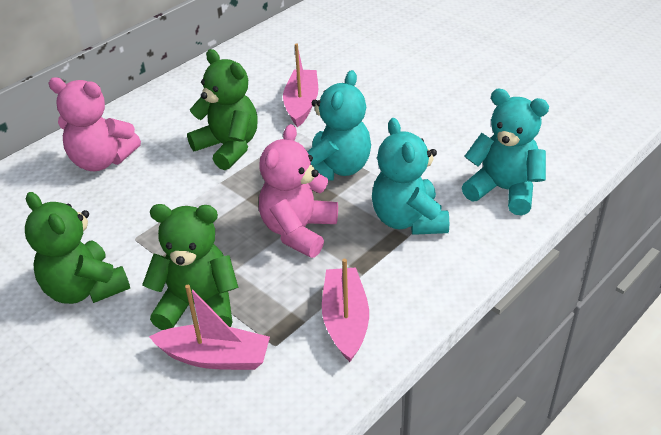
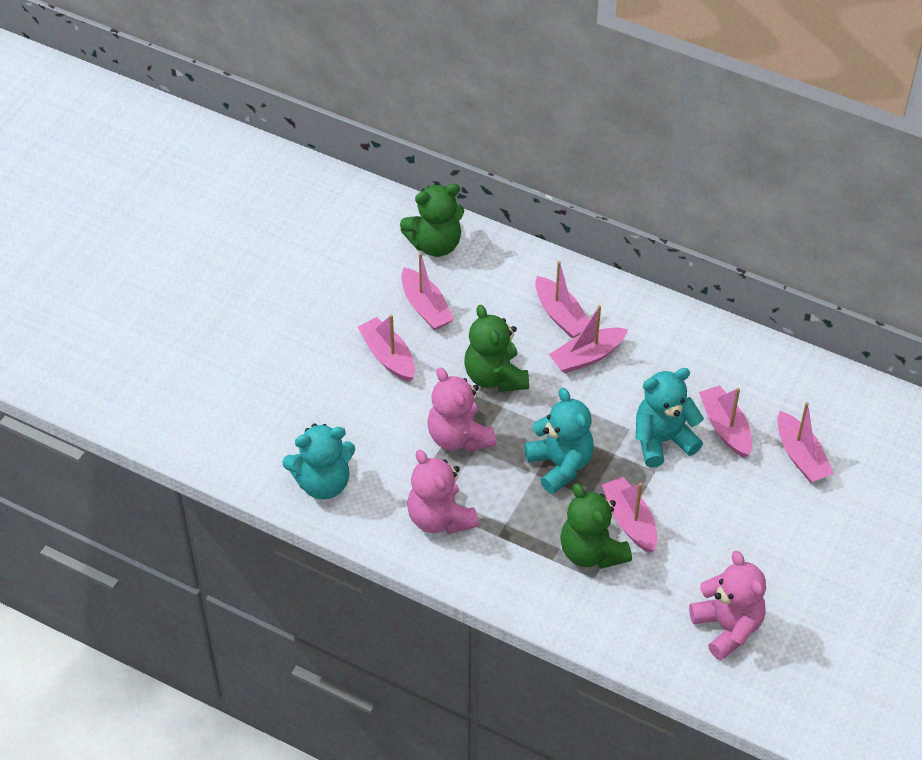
pink boat: 3 -> 7
pink teddy bear: 2 -> 3

